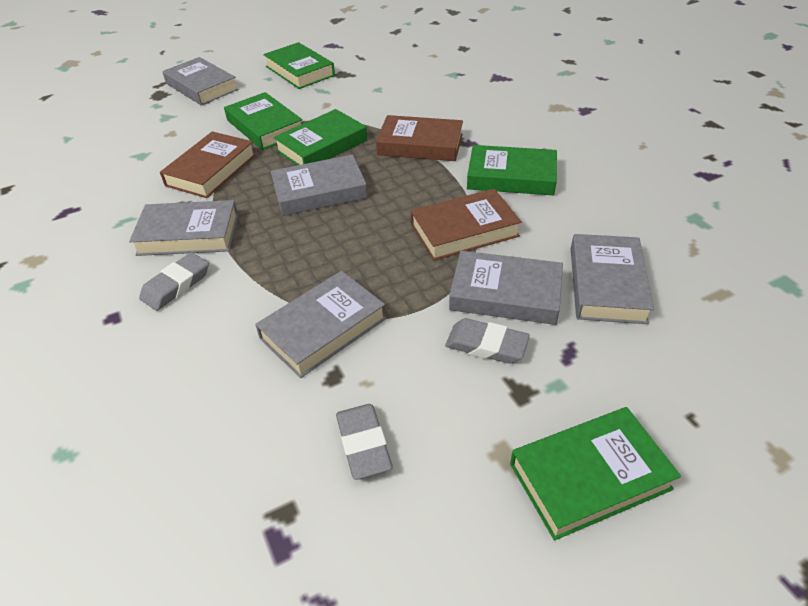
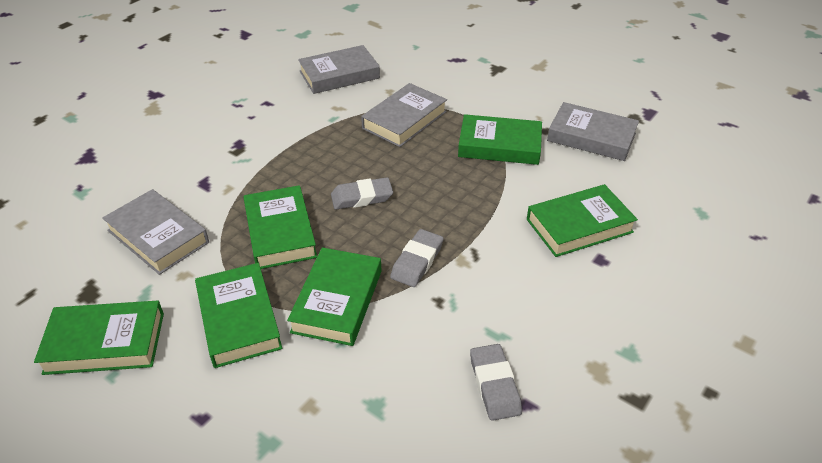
brown book: 3 -> 0
green book: 5 -> 6
grey book: 6 -> 4

